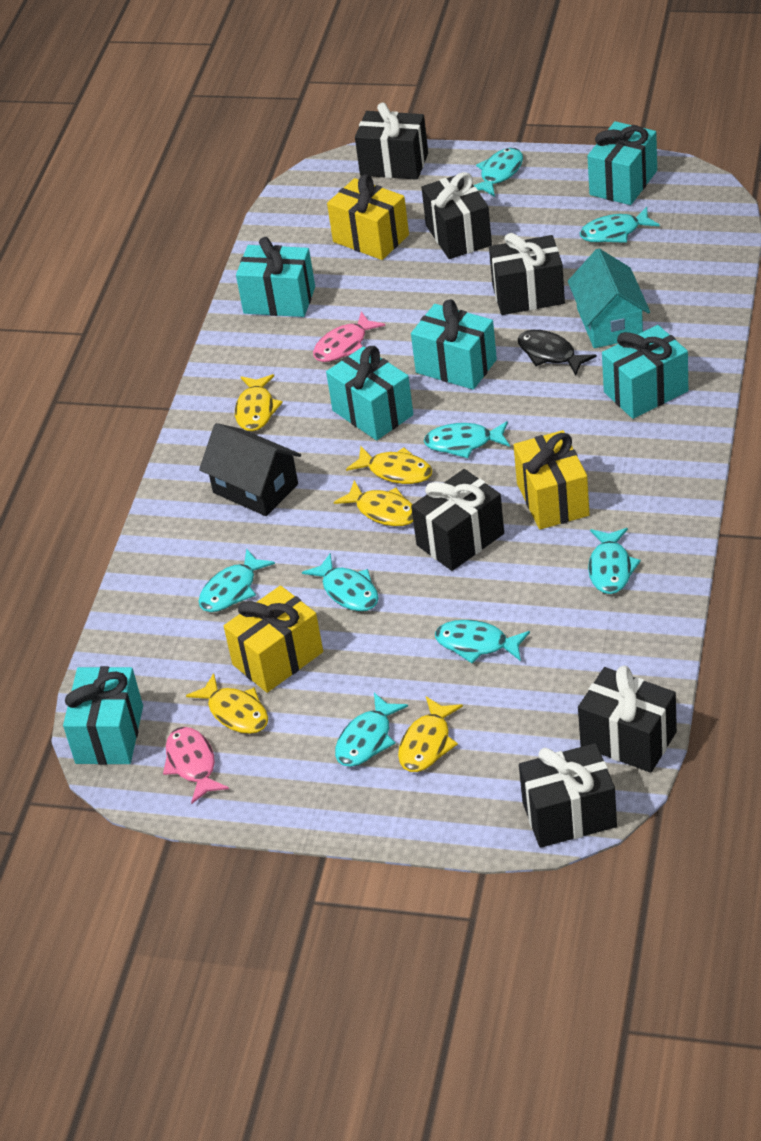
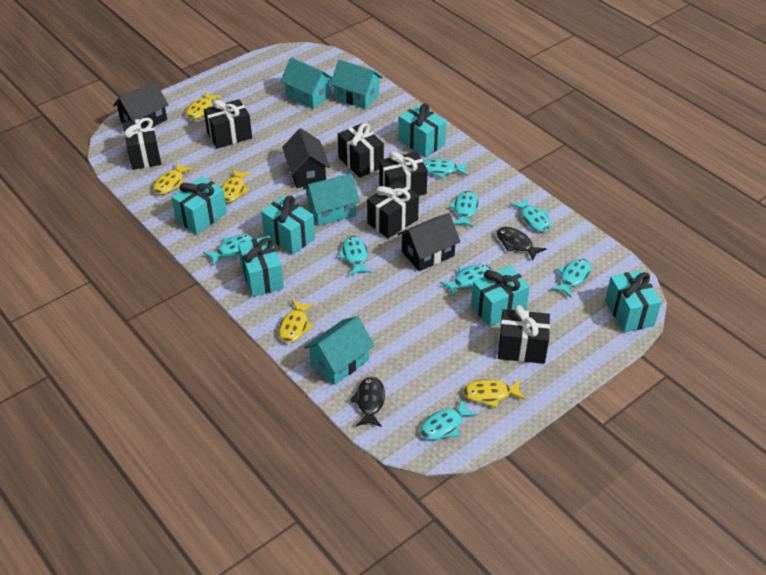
black fish: 1 -> 2
black house: 1 -> 3
pink fish: 2 -> 0
turquoise house: 1 -> 4
yellow gift: 3 -> 0

